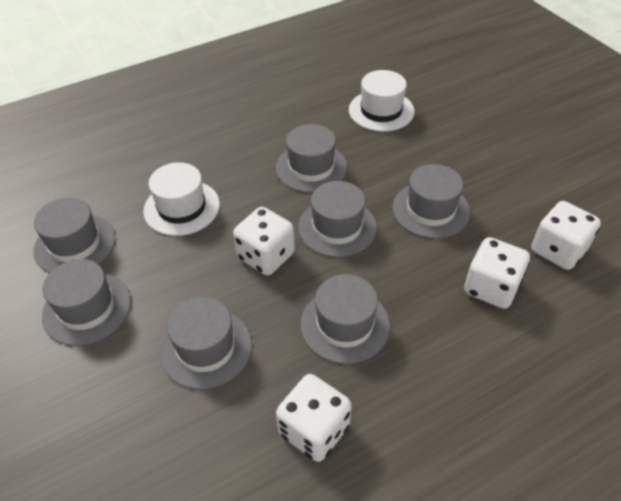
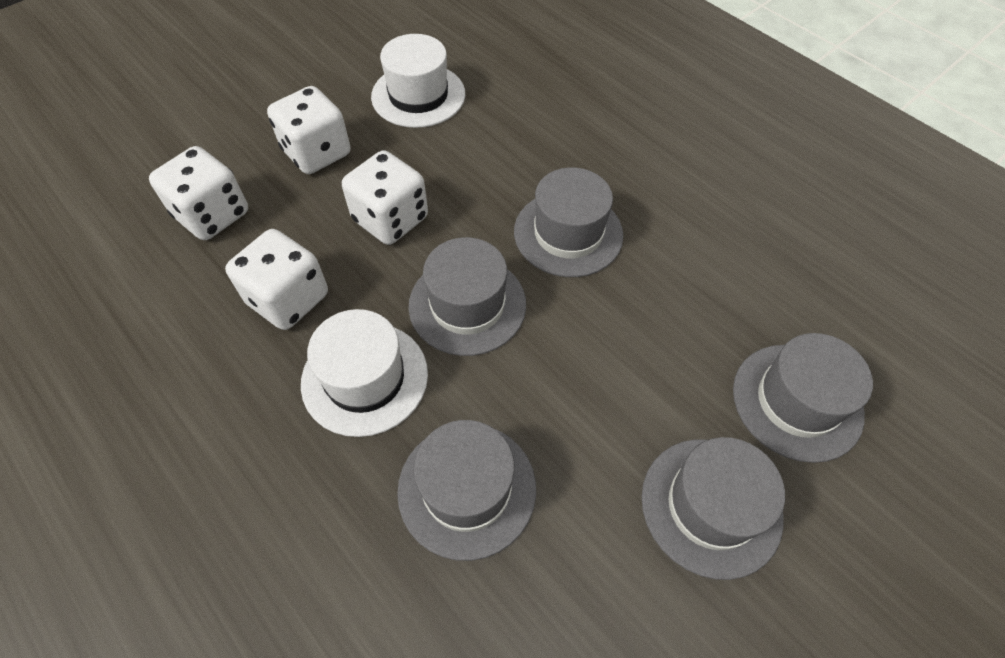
grey hat: 7 -> 5

